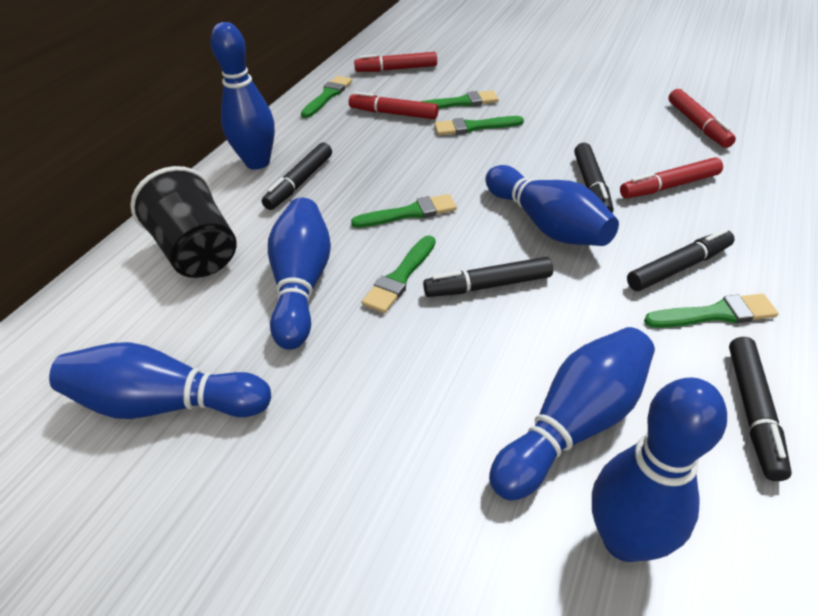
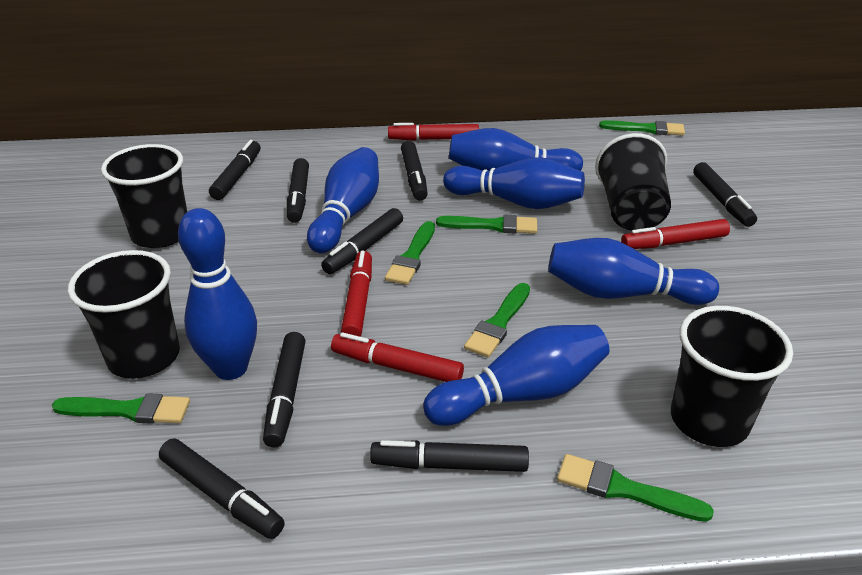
black cup: 1 -> 4
black marker: 5 -> 8

